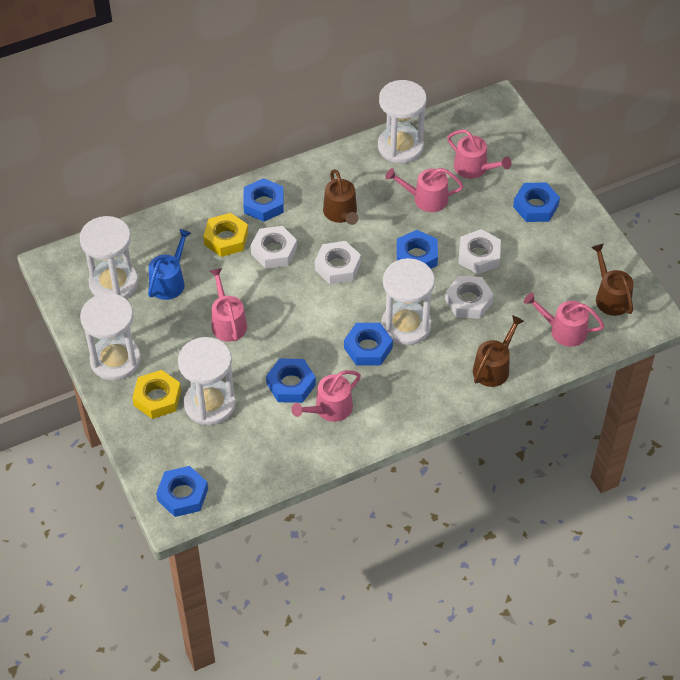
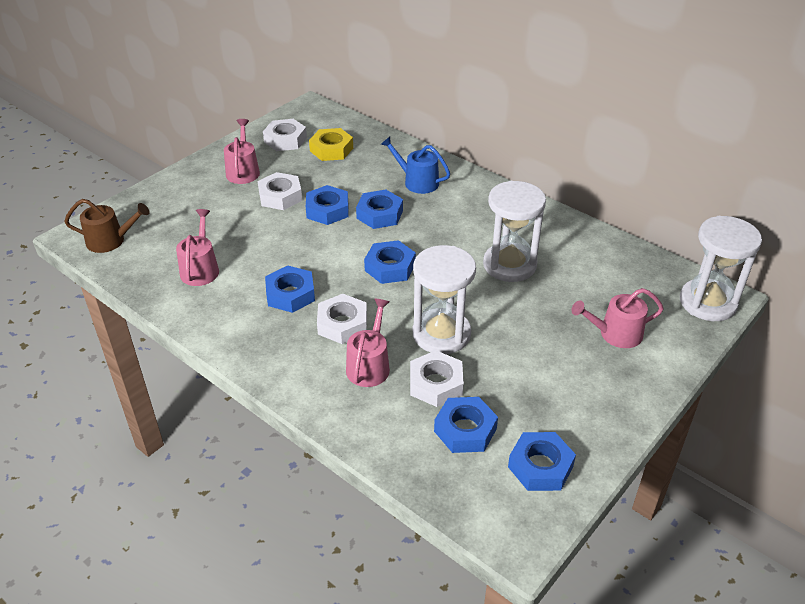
brown watering can: 3 -> 1
pink watering can: 5 -> 4
white hourglass: 5 -> 3
yellow nut: 2 -> 1

